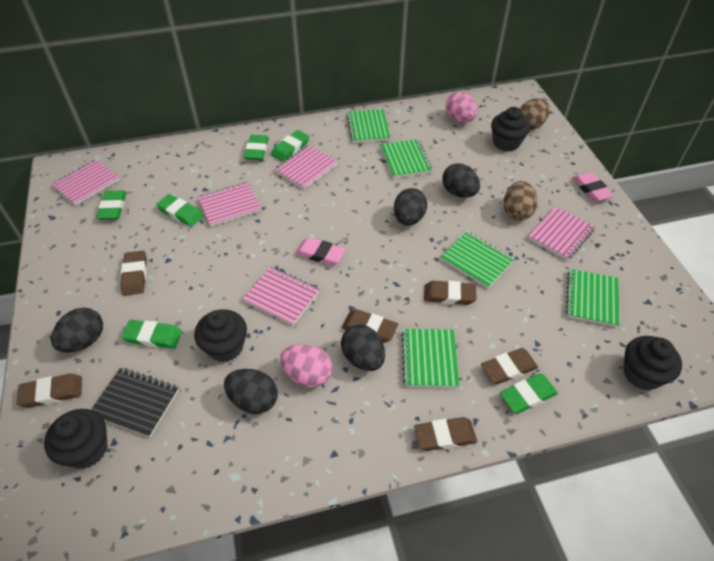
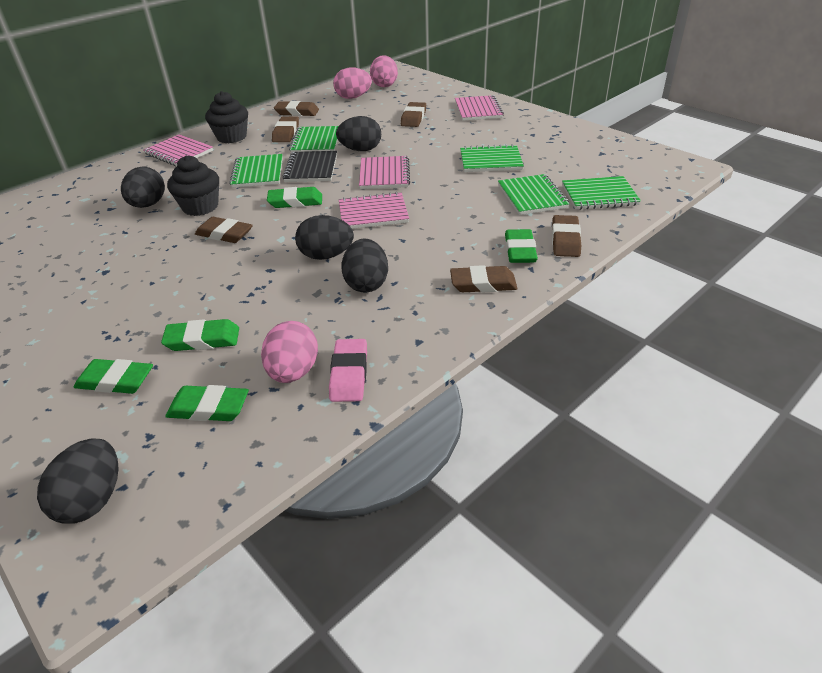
black cupcake: 4 -> 2
brown egg: 2 -> 0
green eraser: 6 -> 5
pink egg: 2 -> 3
pink eraser: 2 -> 1
pink notebook: 5 -> 4

